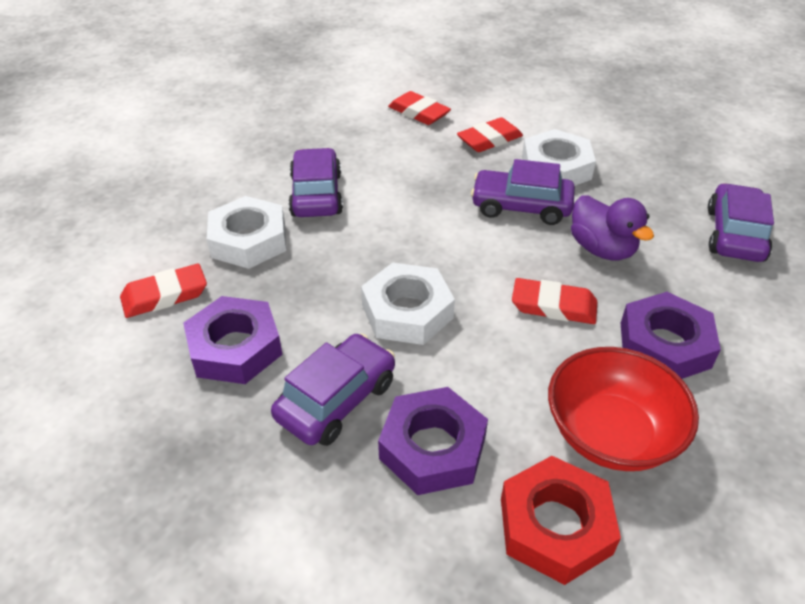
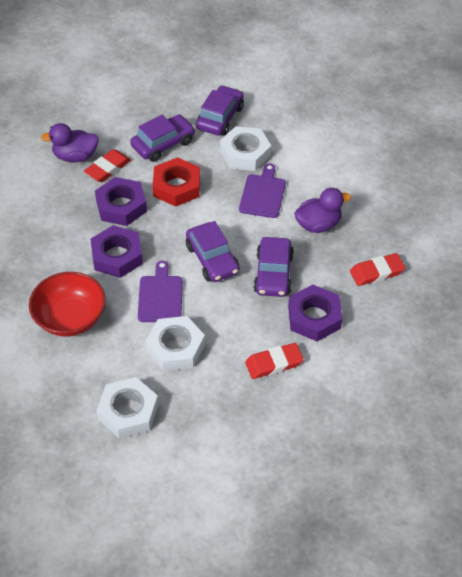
purple cutting board: 0 -> 2
purple duck: 1 -> 2
red eraser: 4 -> 3

